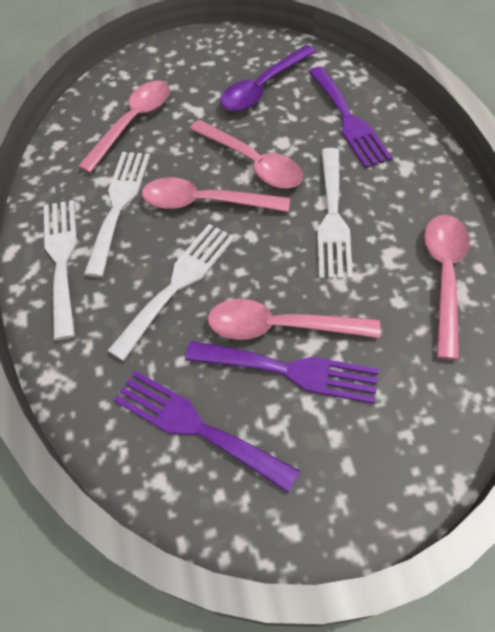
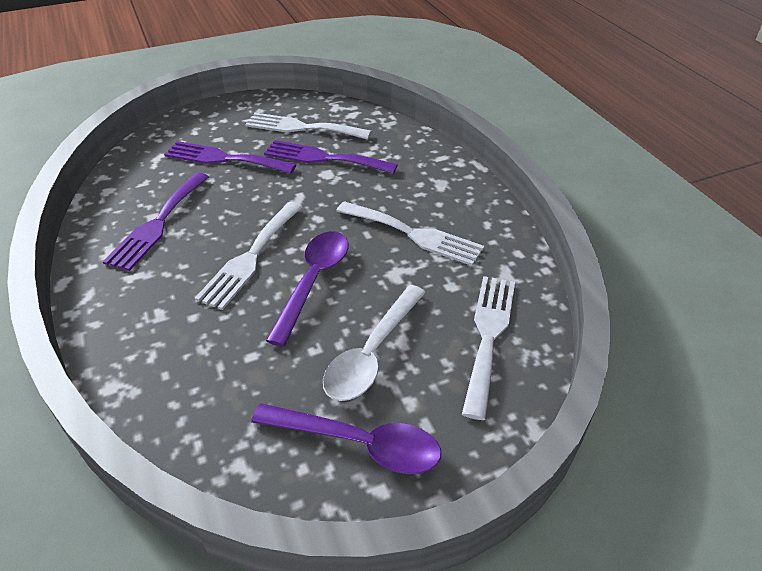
pink spoon: 5 -> 0
purple spoon: 1 -> 2
white spoon: 0 -> 1

